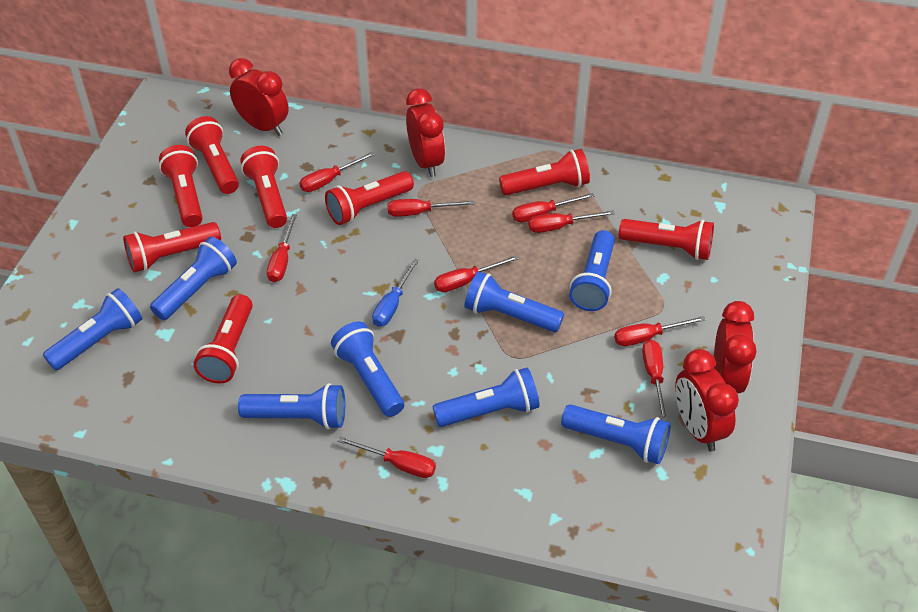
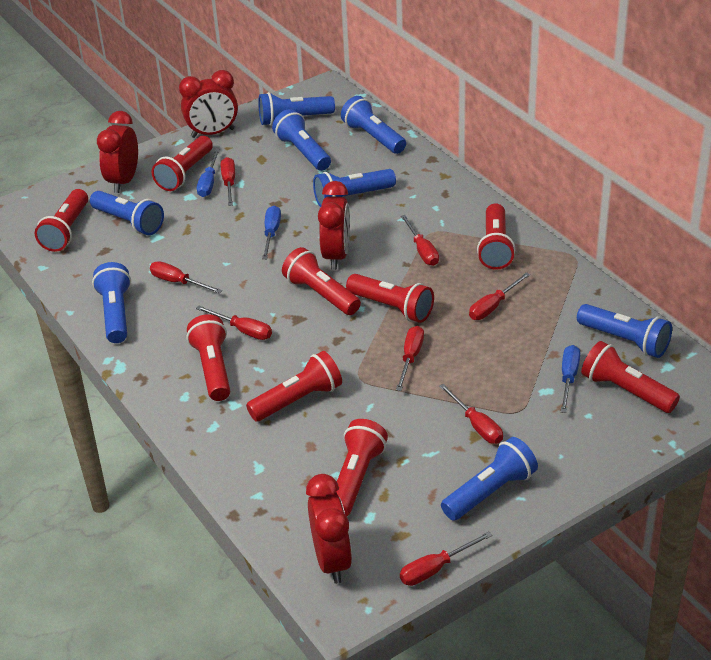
blue screwdriver: 1 -> 3
red flashlight: 8 -> 9
red screwdriver: 9 -> 8

